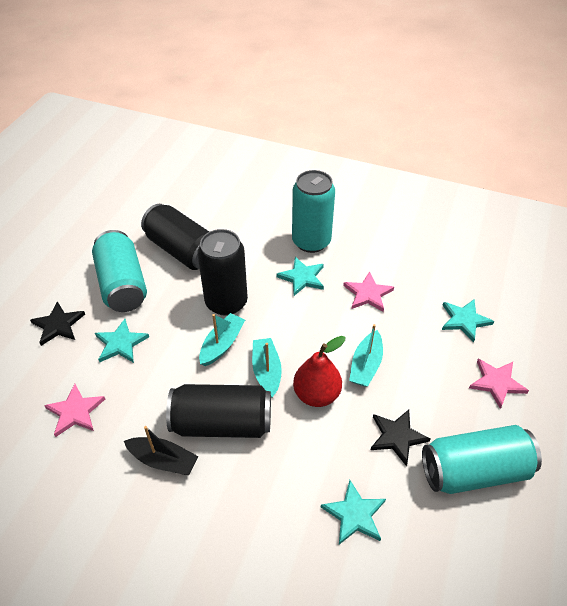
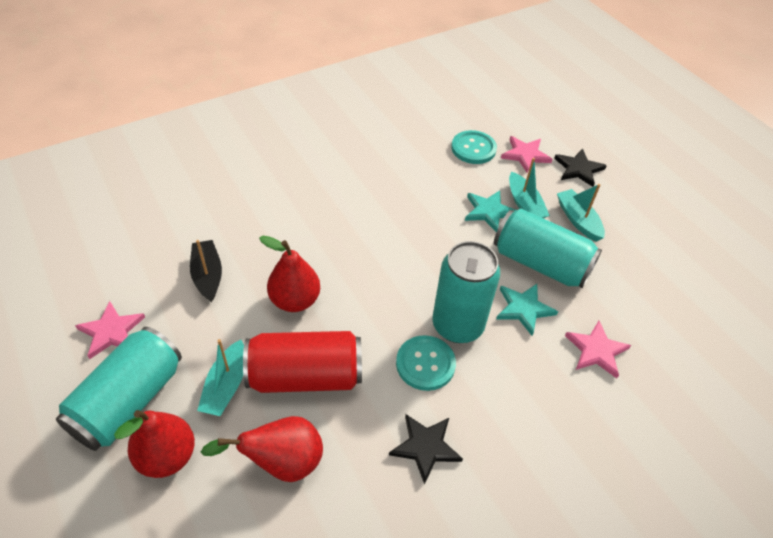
black can: 3 -> 0
red can: 0 -> 1
red pear: 1 -> 3
turquoise button: 0 -> 2
turquoise star: 4 -> 2

